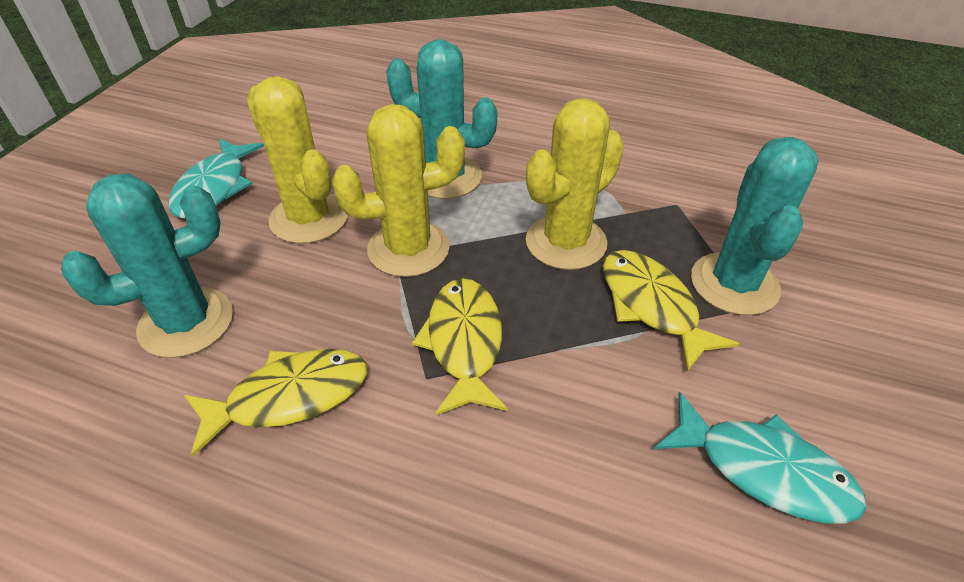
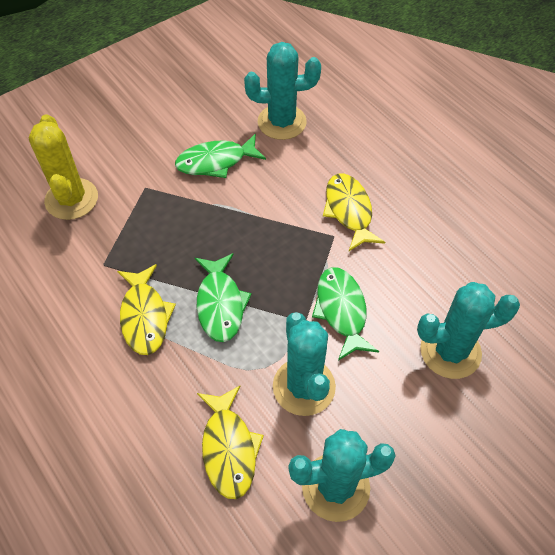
green fish: 0 -> 3
turquoise cactus: 3 -> 4
turquoise fish: 2 -> 0
yellow cactus: 3 -> 1

